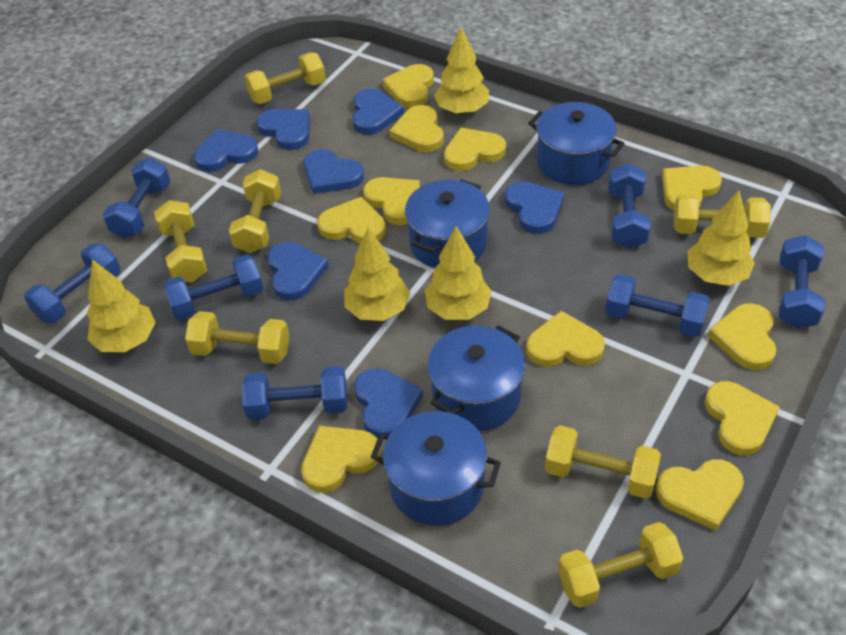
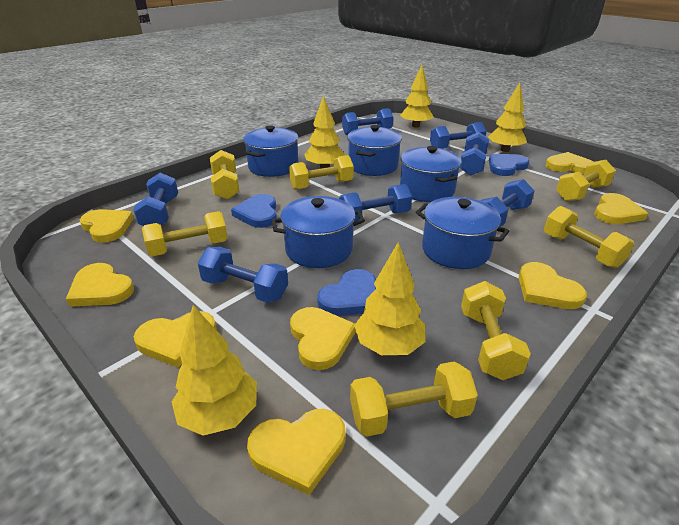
blue heart: 7 -> 3
blue pot: 4 -> 5
yellow heart: 11 -> 8

